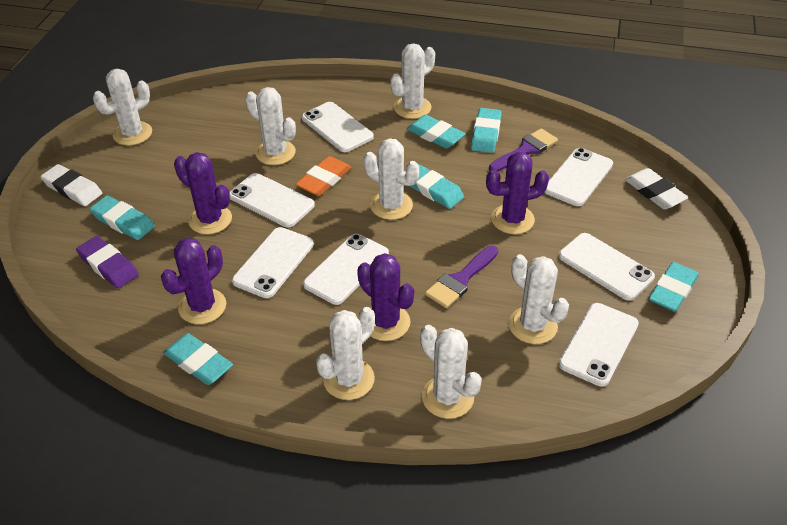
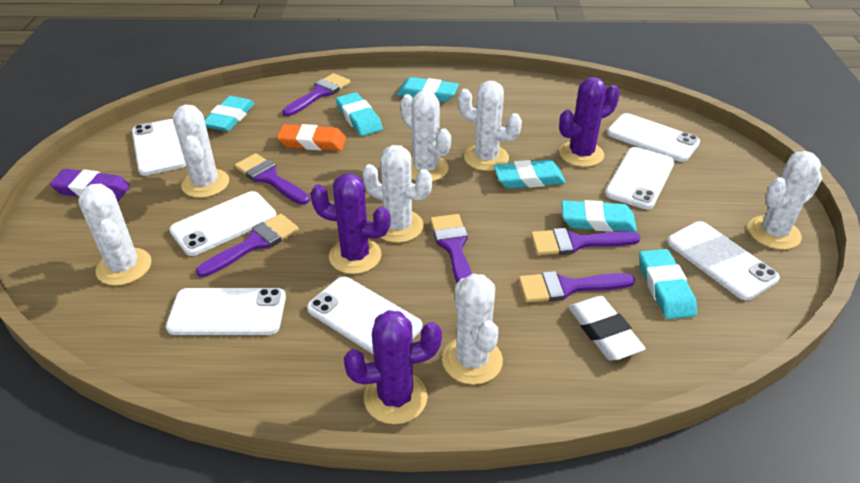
purple brush: 2 -> 6
purple cactus: 4 -> 3
white eraser: 2 -> 1

